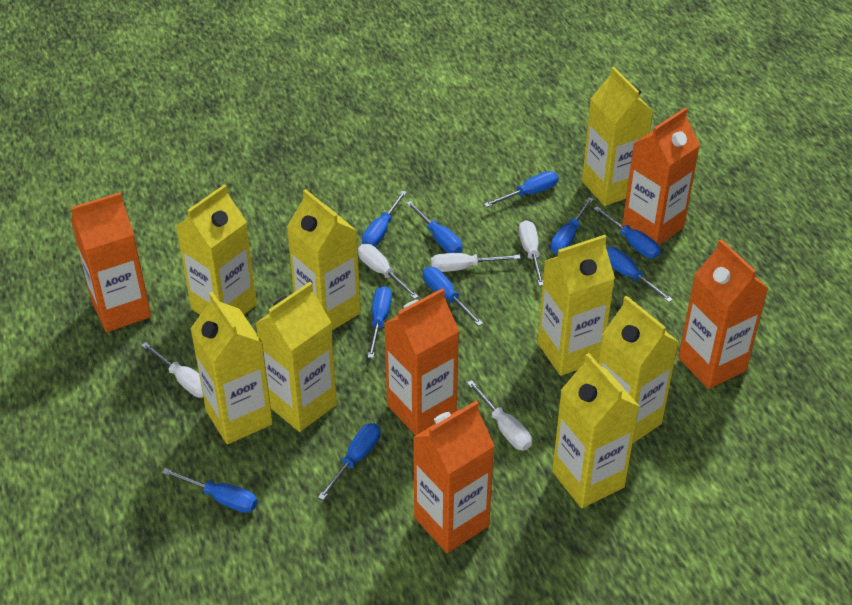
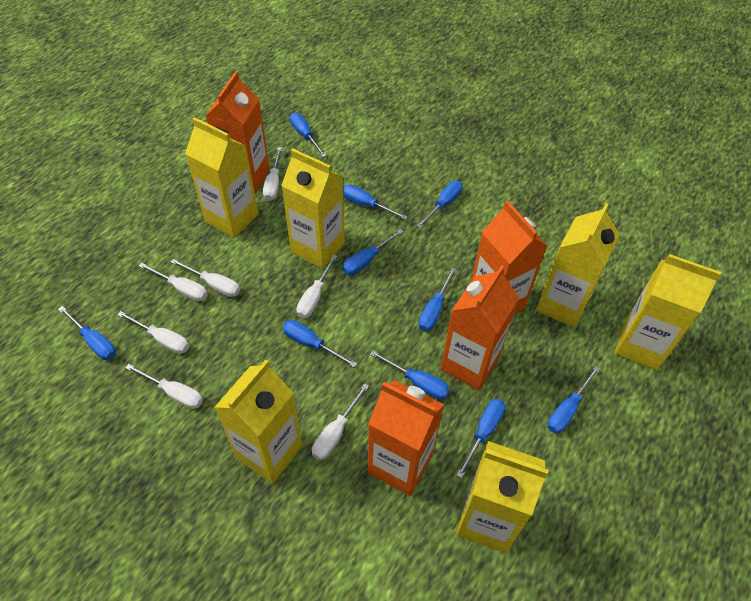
orange carton: 5 -> 4
white screwdriver: 5 -> 7
yellow carton: 8 -> 6

